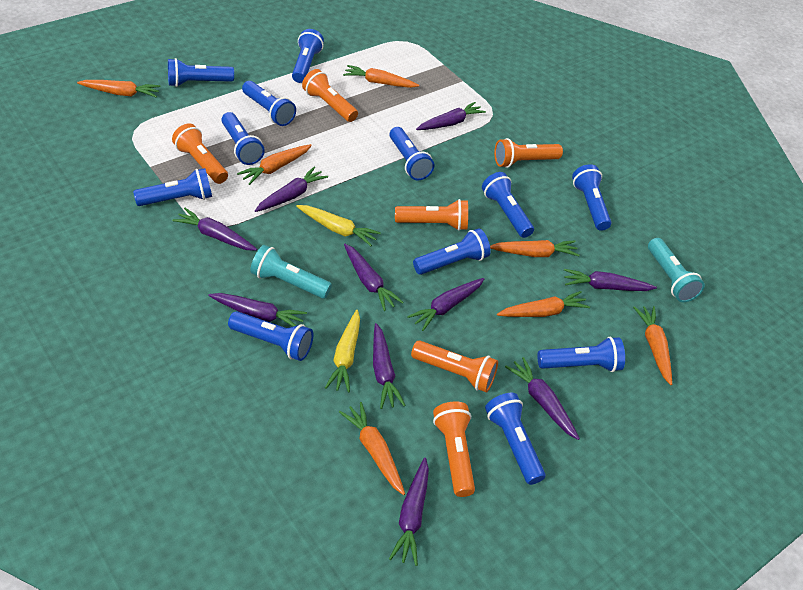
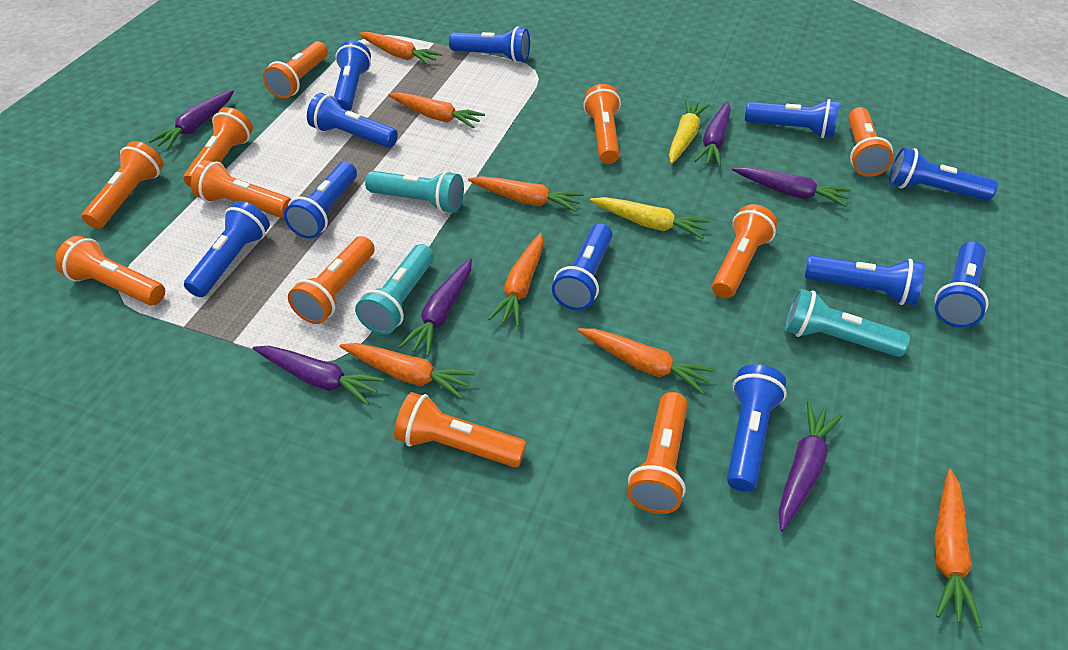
blue flashlight: 12 -> 11
orange flashlight: 6 -> 11
purple carrot: 10 -> 6
turquoise flashlight: 2 -> 3

